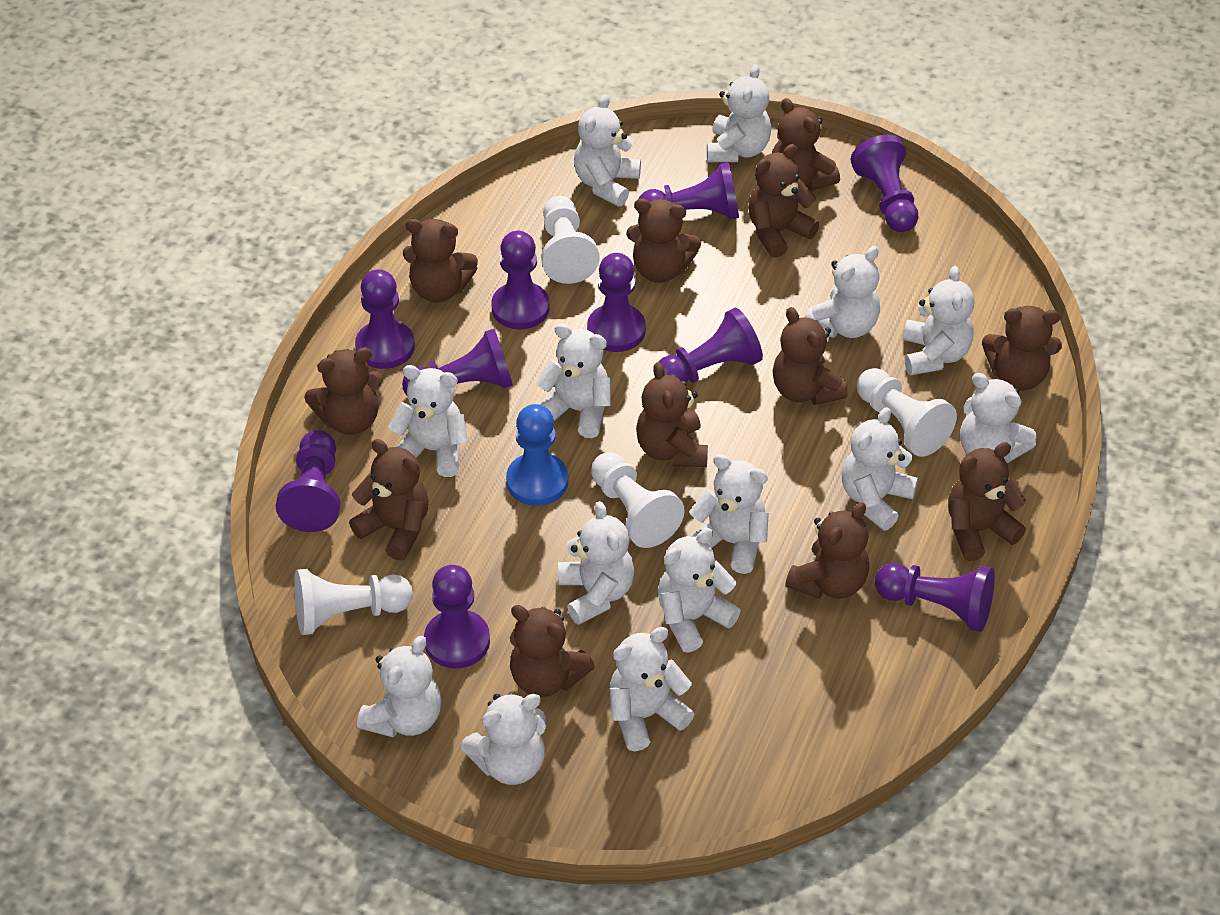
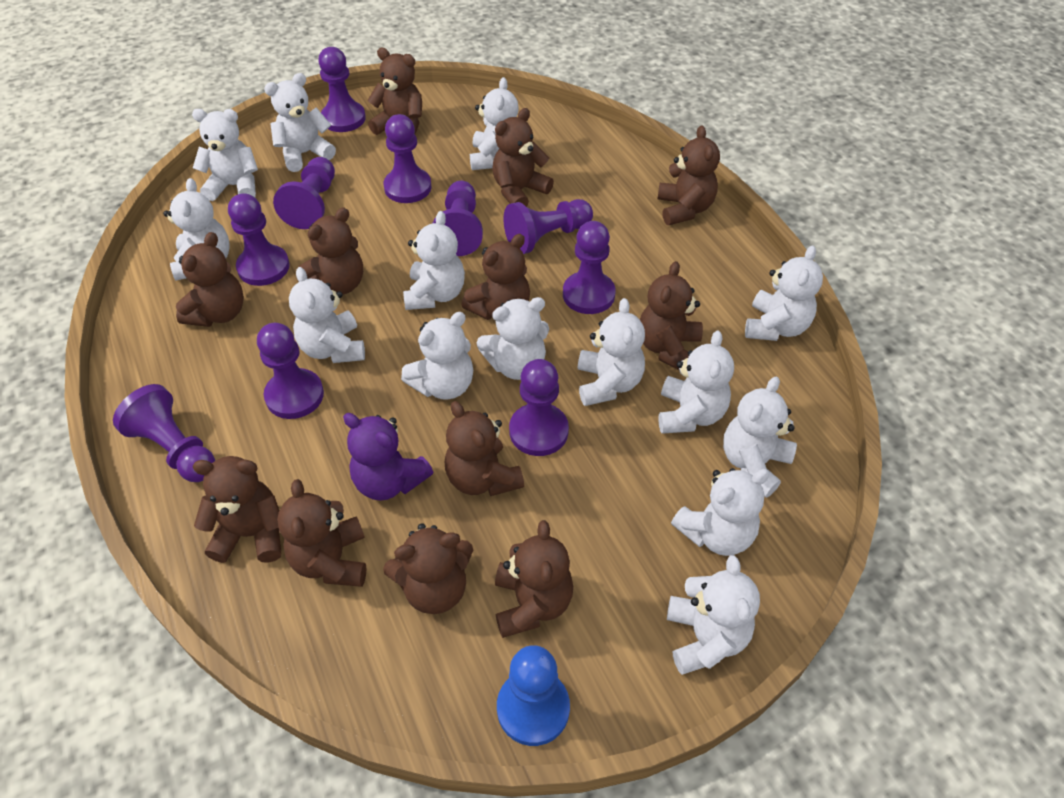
purple teddy bear: 0 -> 1
white pawn: 4 -> 0

